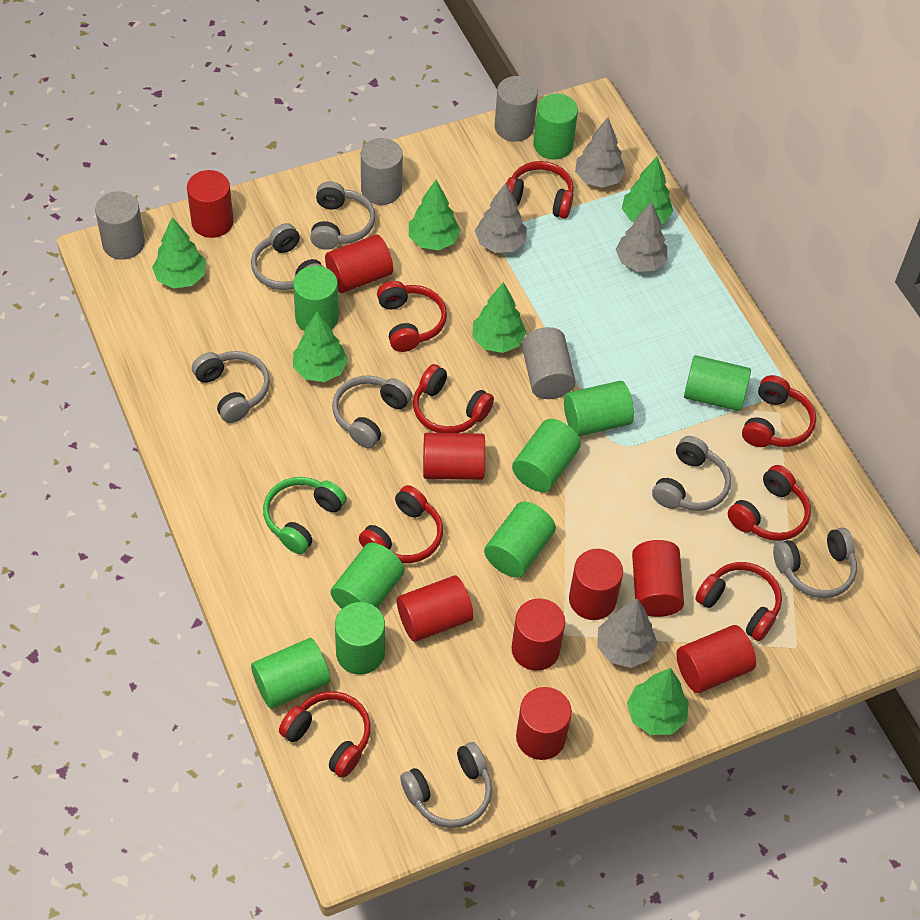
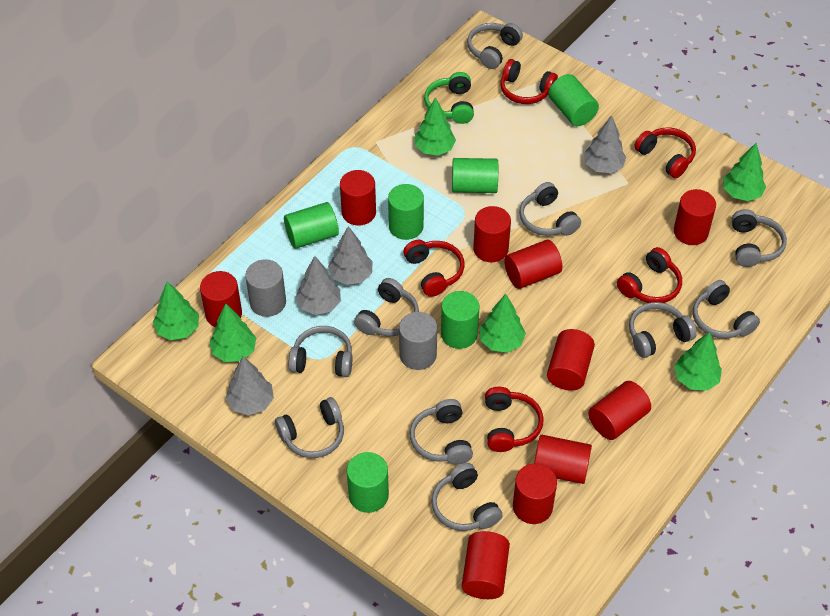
green cylinder: 9 -> 6
grey cylinder: 4 -> 2
grey headphones: 7 -> 10
red cylinder: 9 -> 10
red headphones: 8 -> 5

